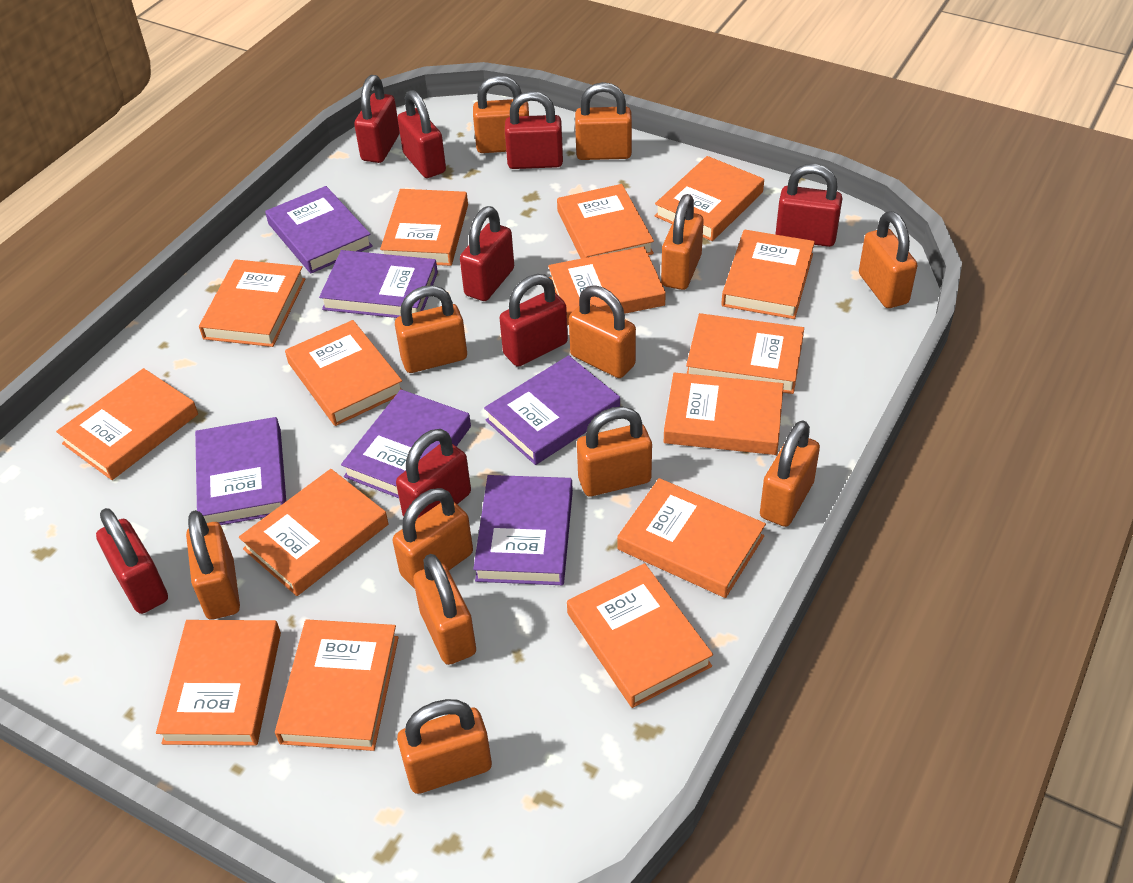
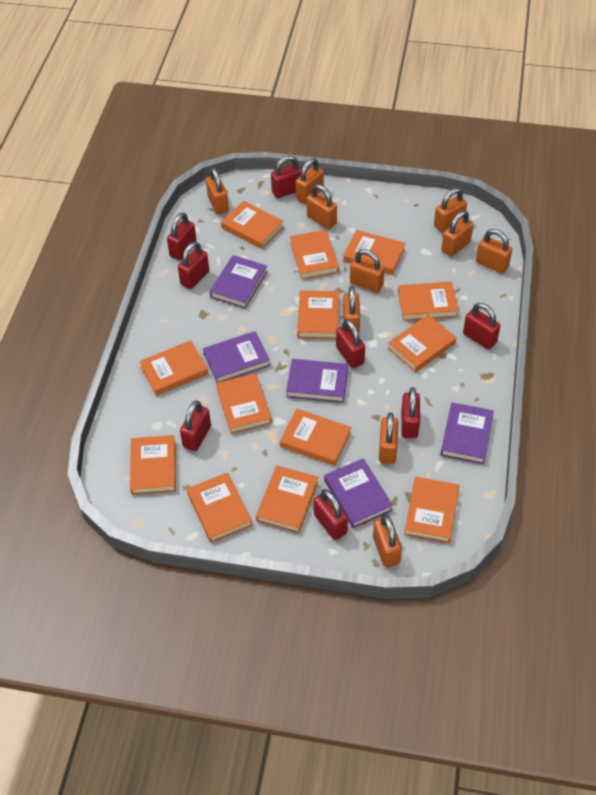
orange book: 15 -> 13
orange padlock: 12 -> 10
purple book: 6 -> 5

